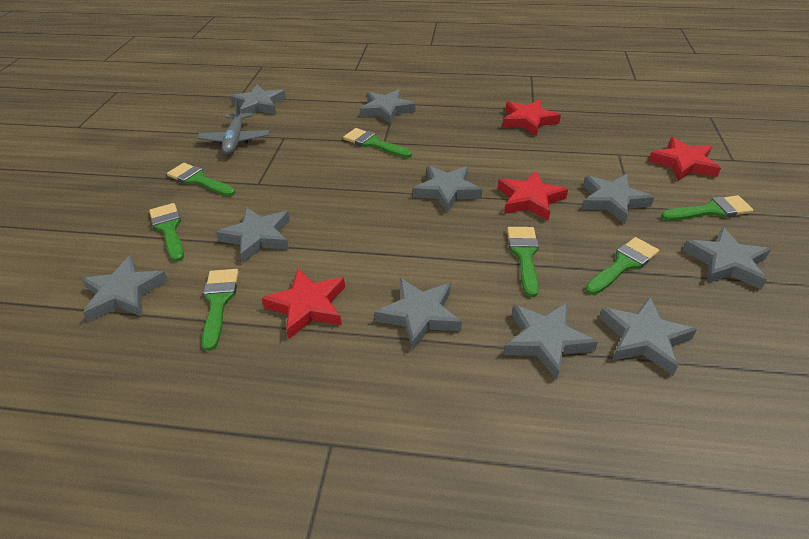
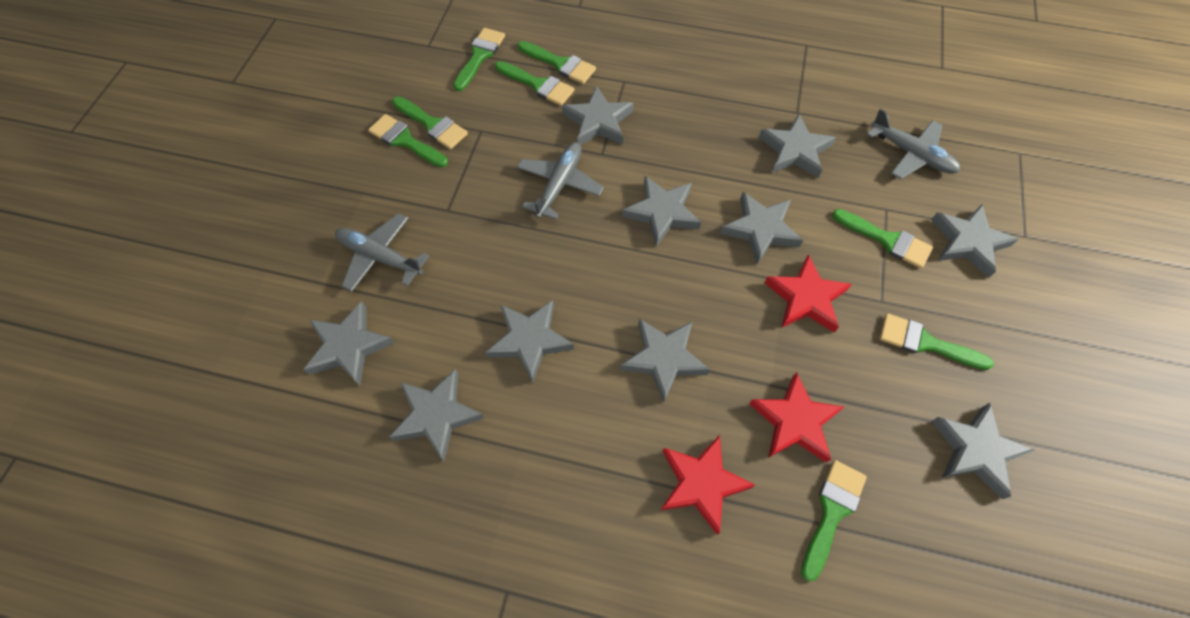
green brush: 7 -> 8
grey plane: 1 -> 3
red star: 4 -> 3

